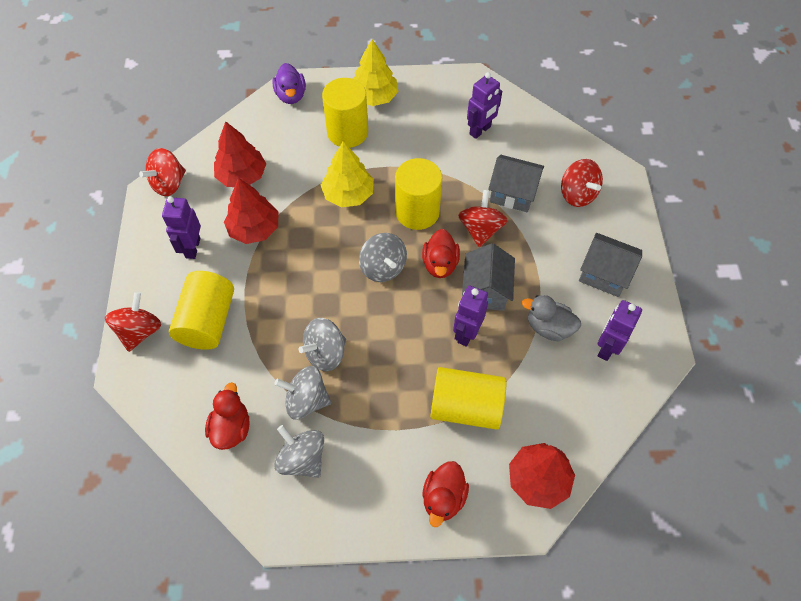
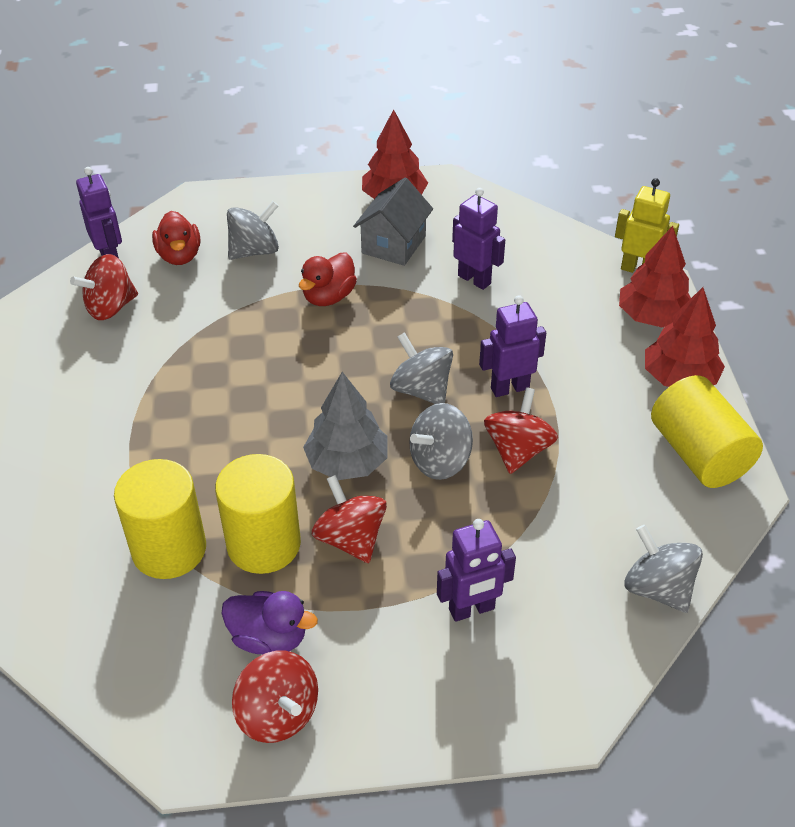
grey duck: 1 -> 0
grey house: 3 -> 1
grey tree: 0 -> 1
red duck: 3 -> 2
yellow cylinder: 4 -> 3
yellow robot: 0 -> 1
yellow tree: 2 -> 0

